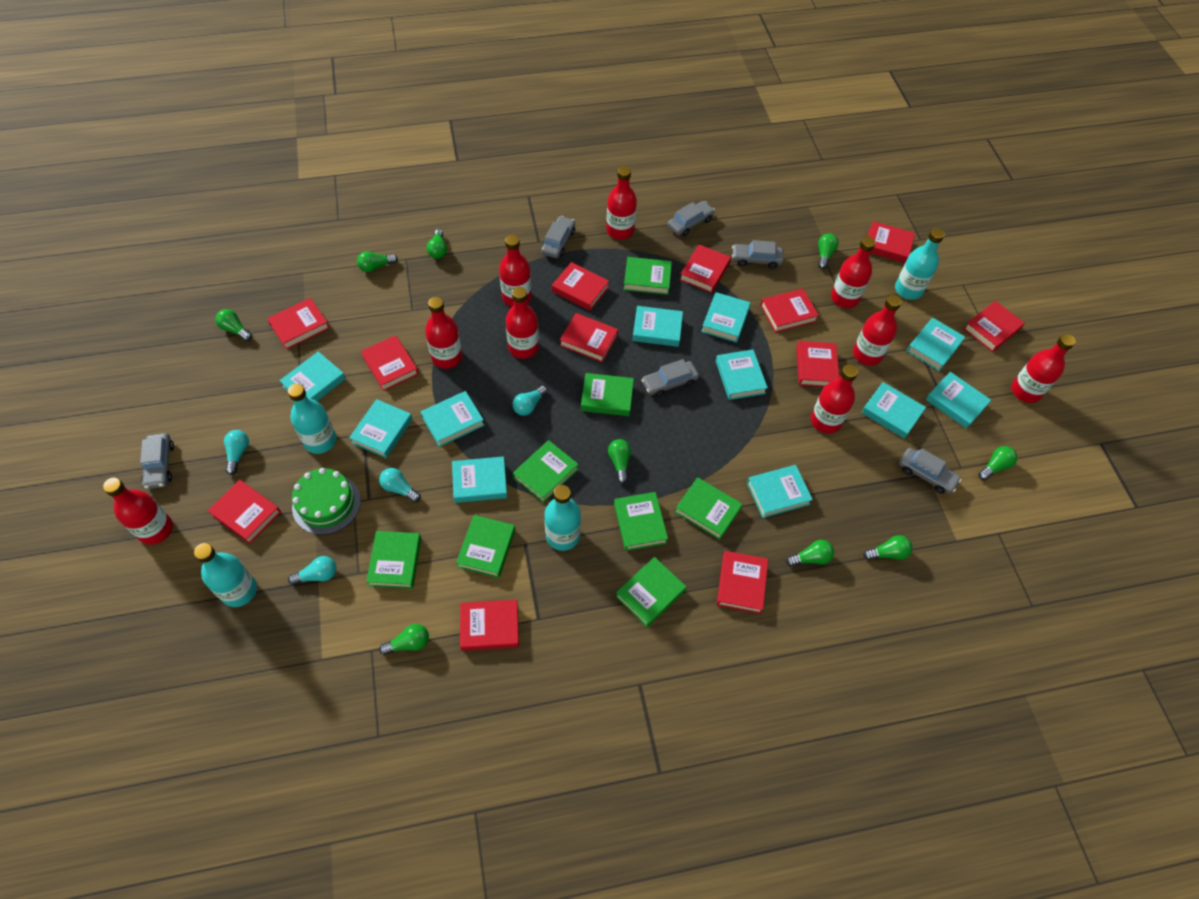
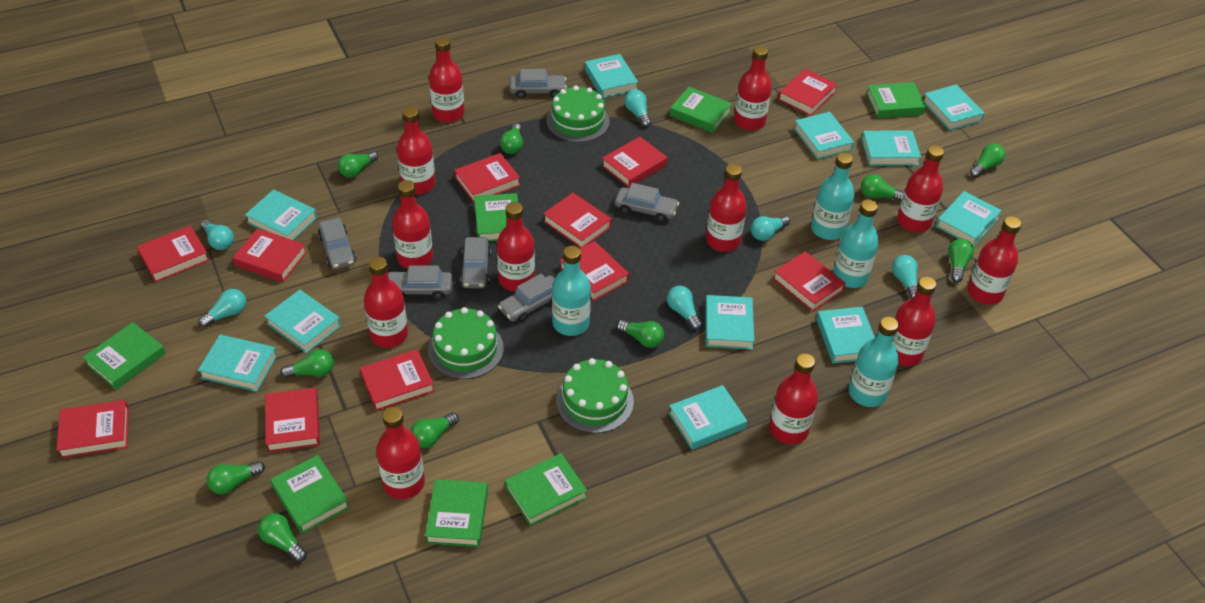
green book: 8 -> 7
green cake: 1 -> 3
green light bulb: 9 -> 10
red book: 12 -> 11
red bottle: 9 -> 12
turquoise light bulb: 4 -> 6

